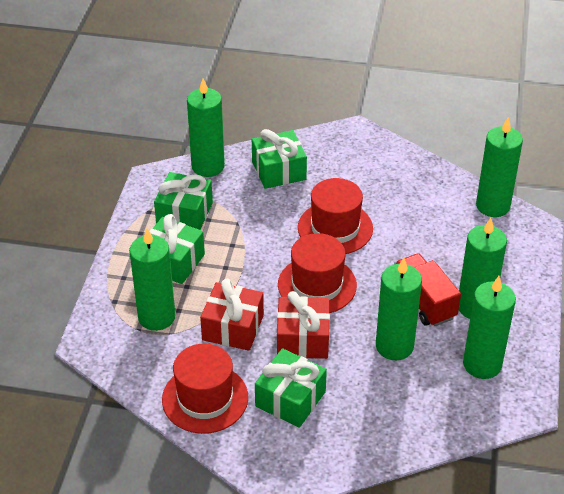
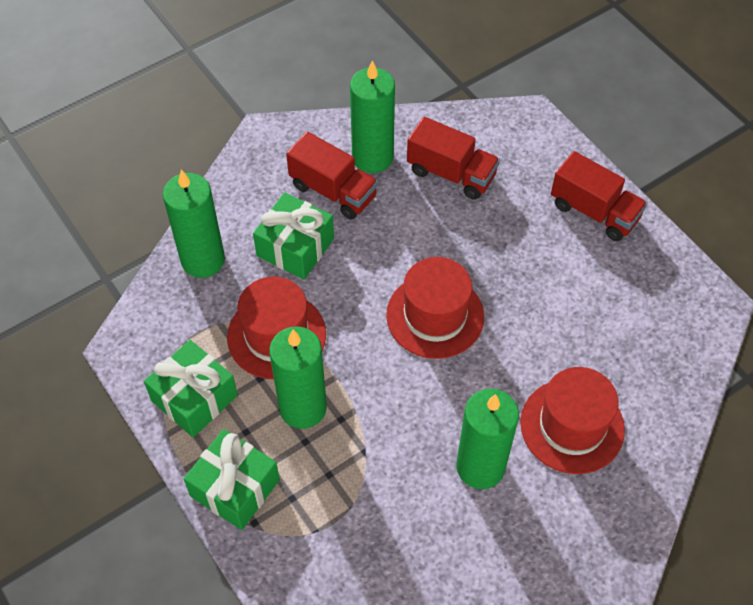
green candle: 6 -> 4
green gift: 4 -> 3
red gift: 2 -> 0
red truck: 1 -> 3

